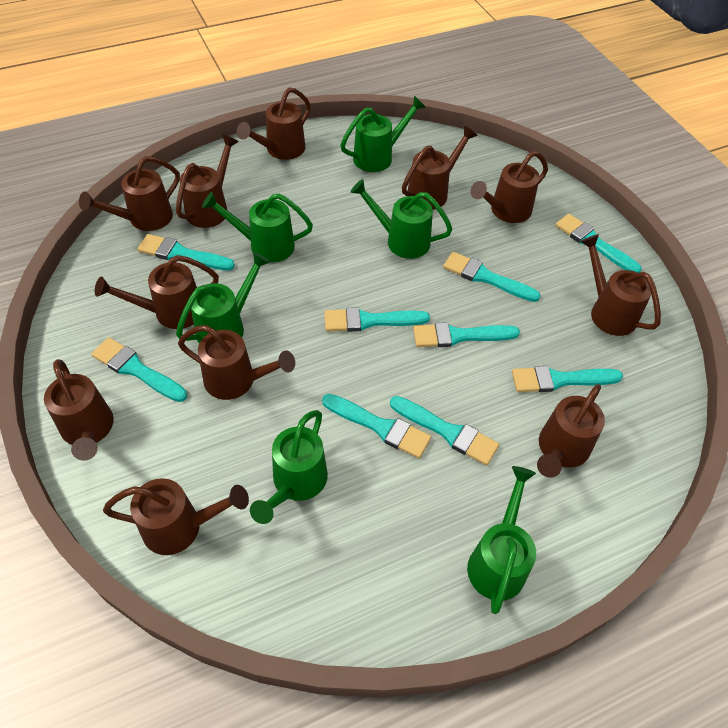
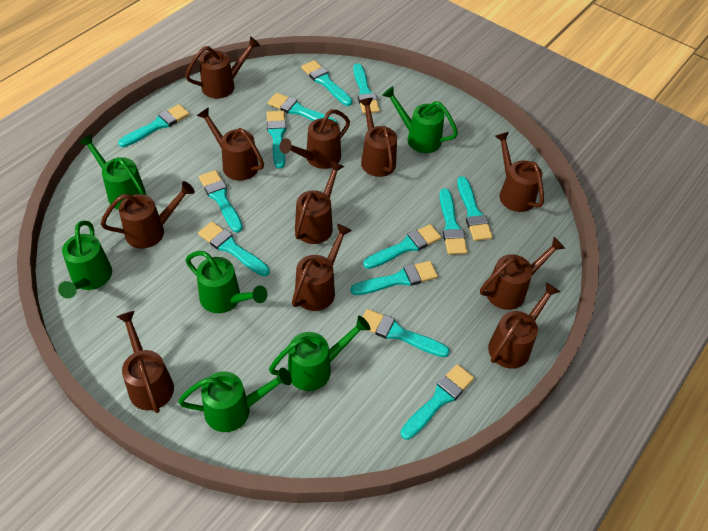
turquoise brush: 9 -> 13

